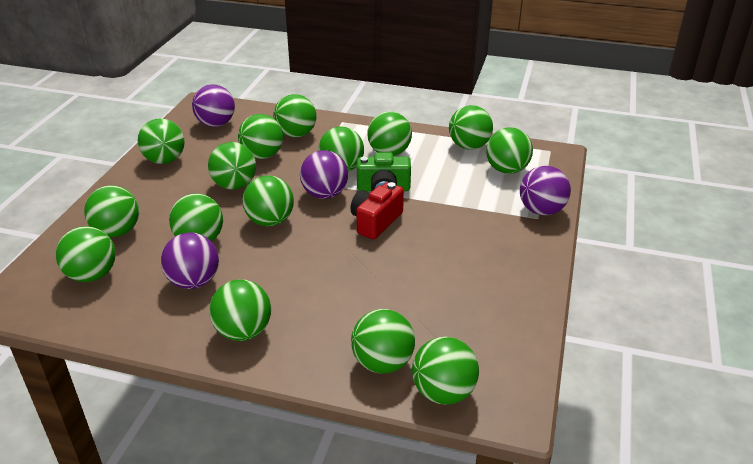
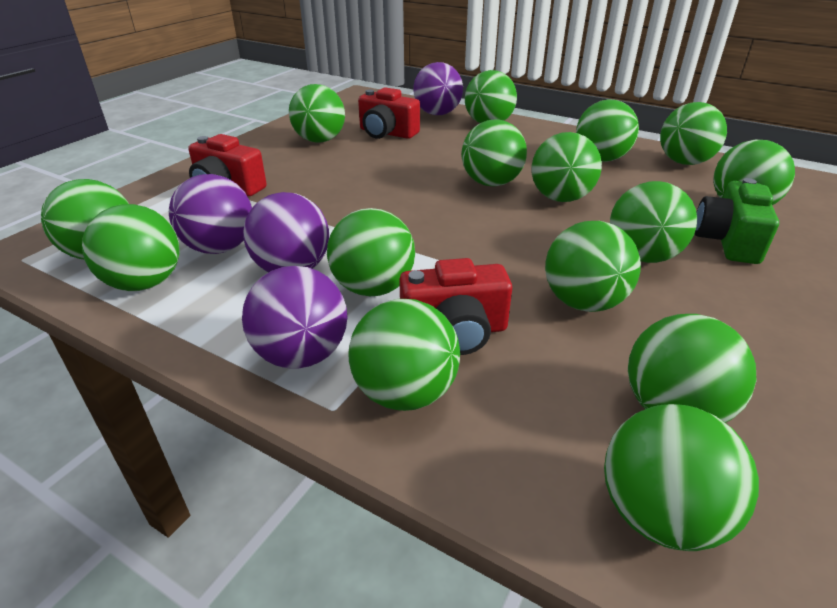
red camera: 1 -> 3

